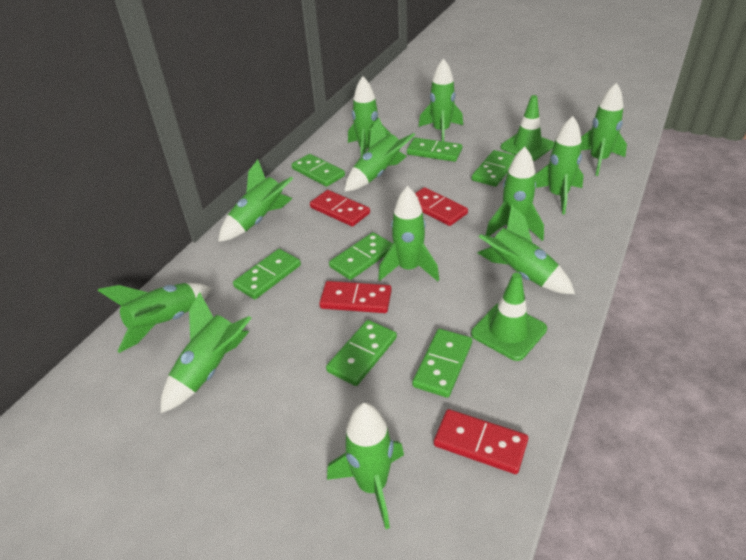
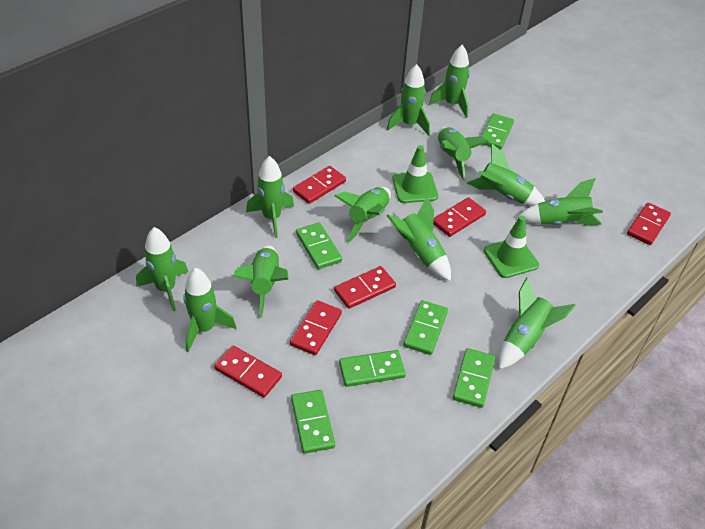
green domino: 7 -> 6
red domino: 4 -> 6

